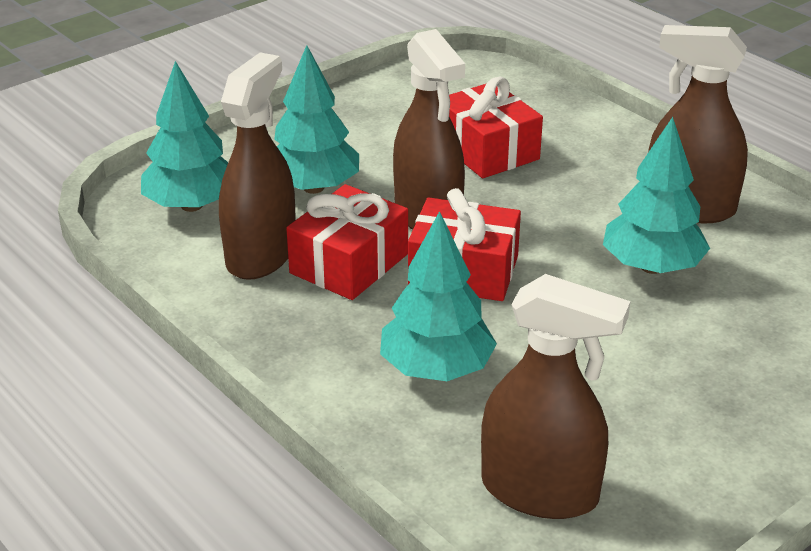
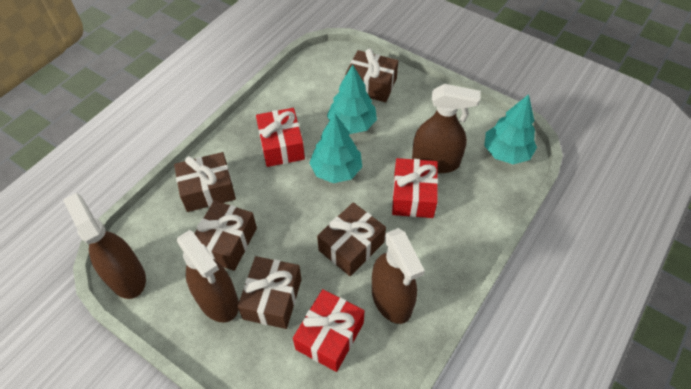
brown gift: 0 -> 5
turquoise tree: 4 -> 3

